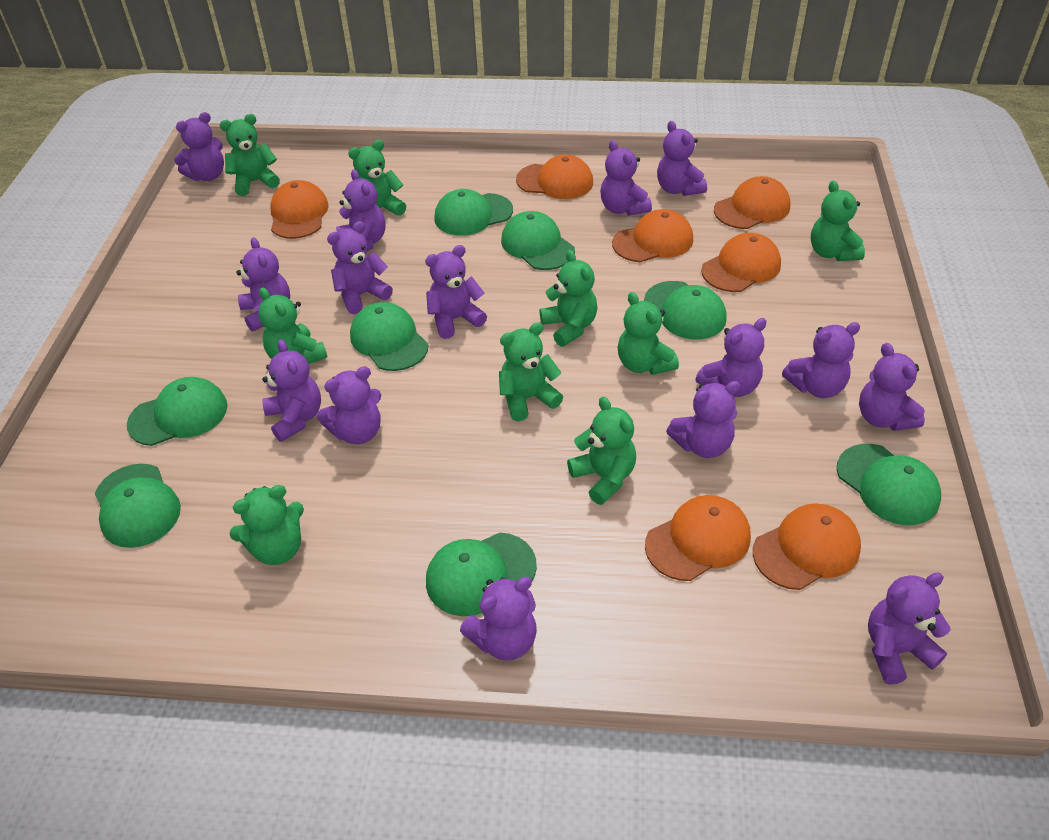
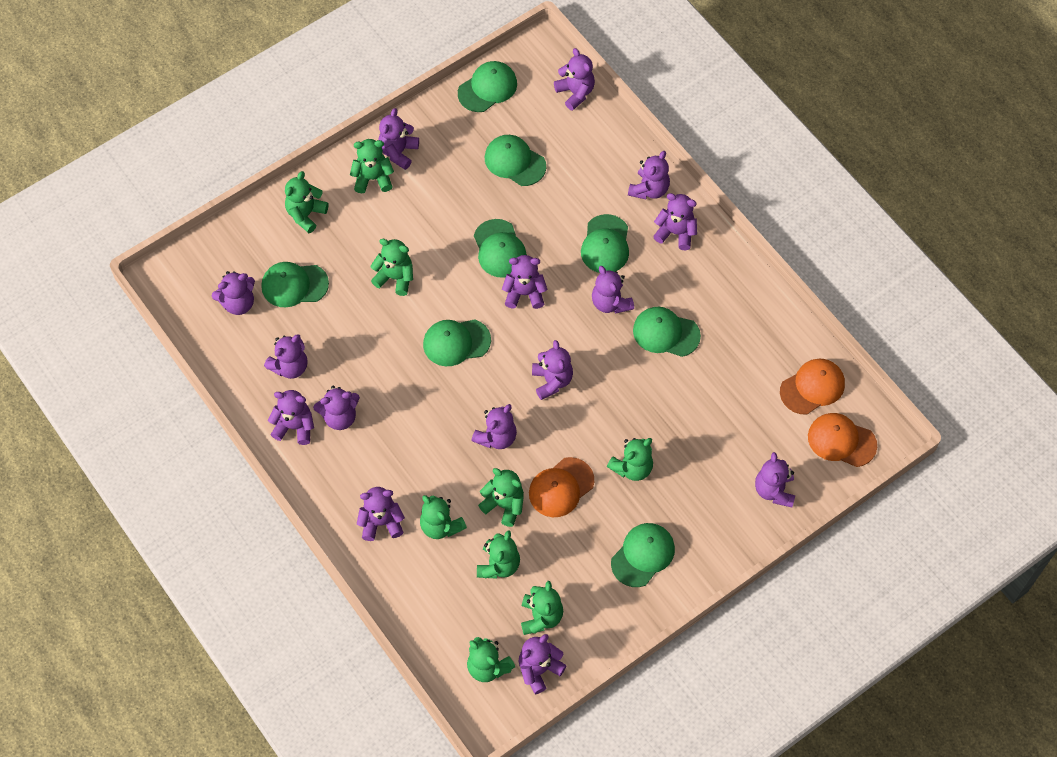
orange cap: 7 -> 3

